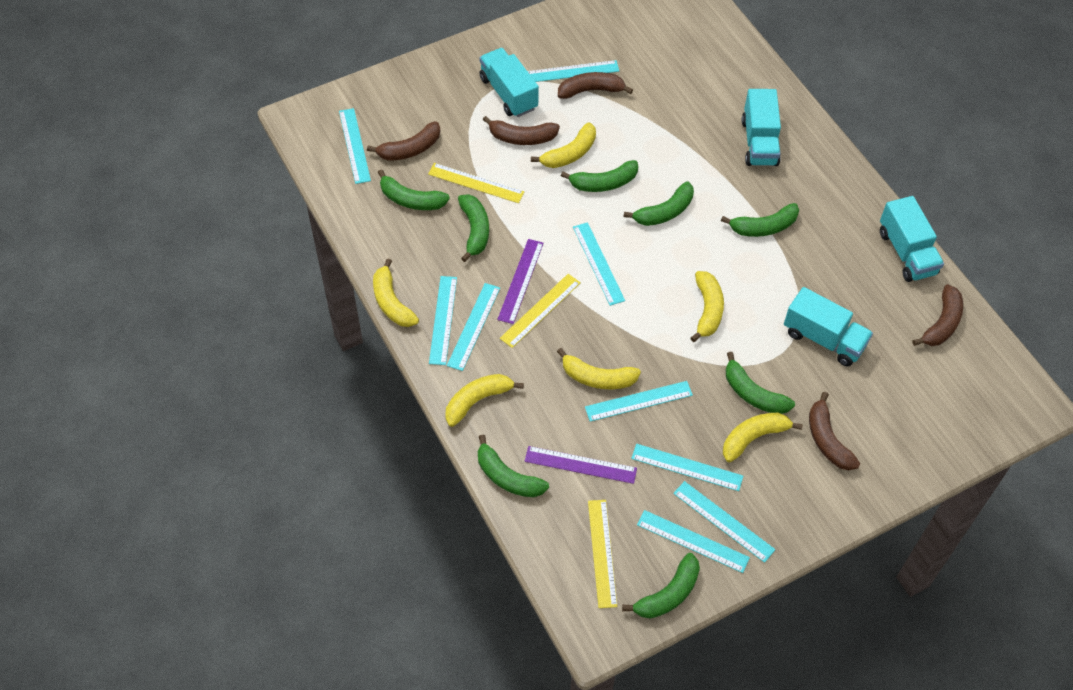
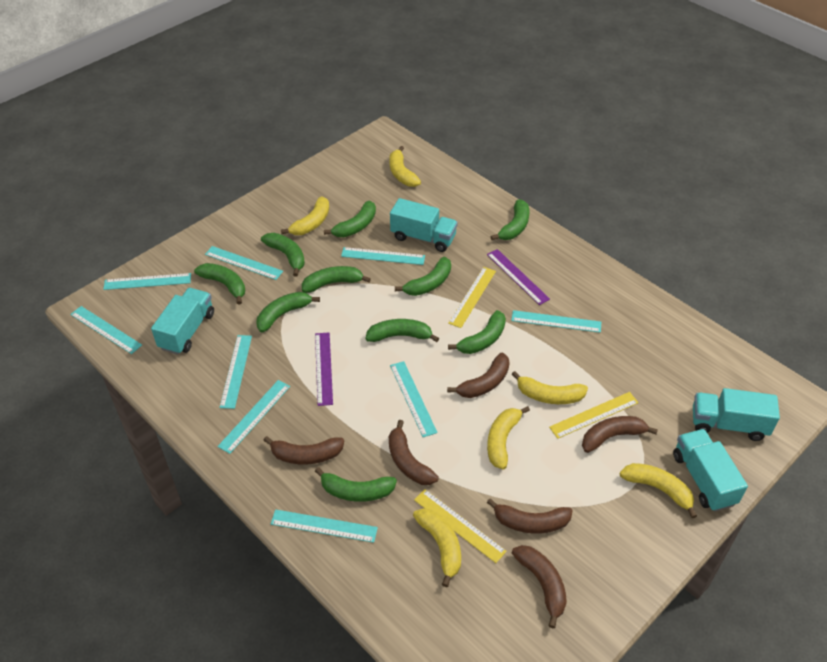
brown banana: 5 -> 6
green banana: 8 -> 10

